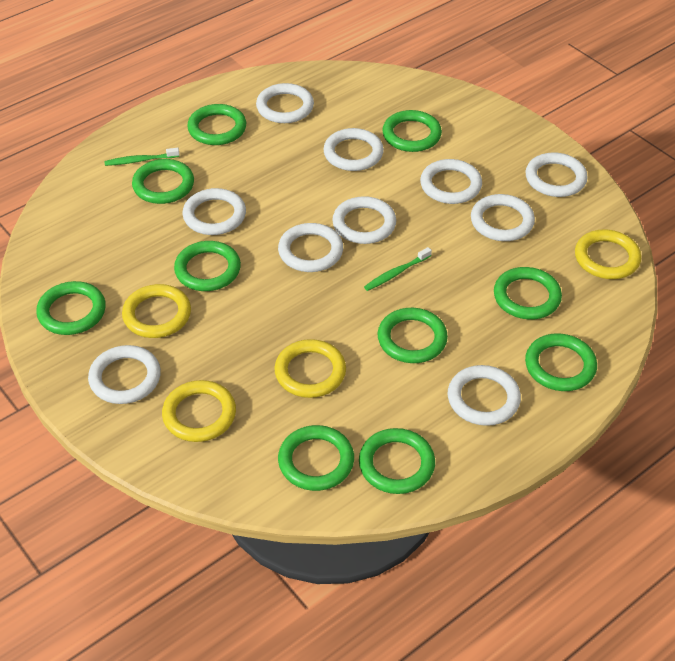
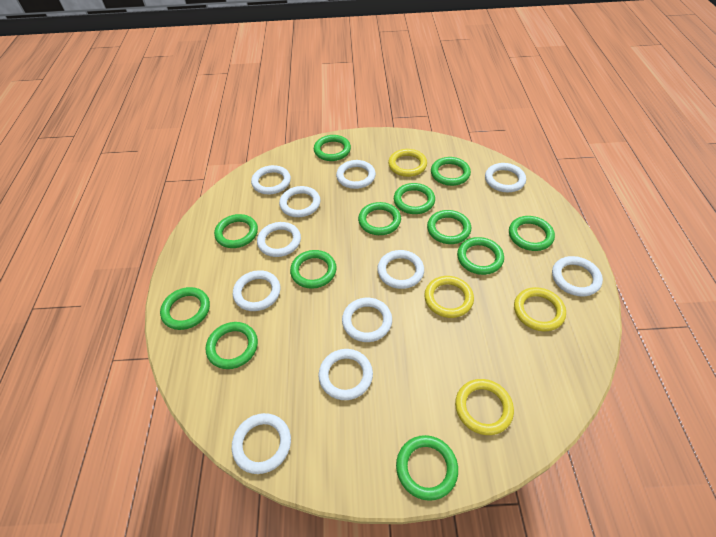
green ring: 10 -> 12
green toothbrush: 2 -> 0
white ring: 10 -> 11

